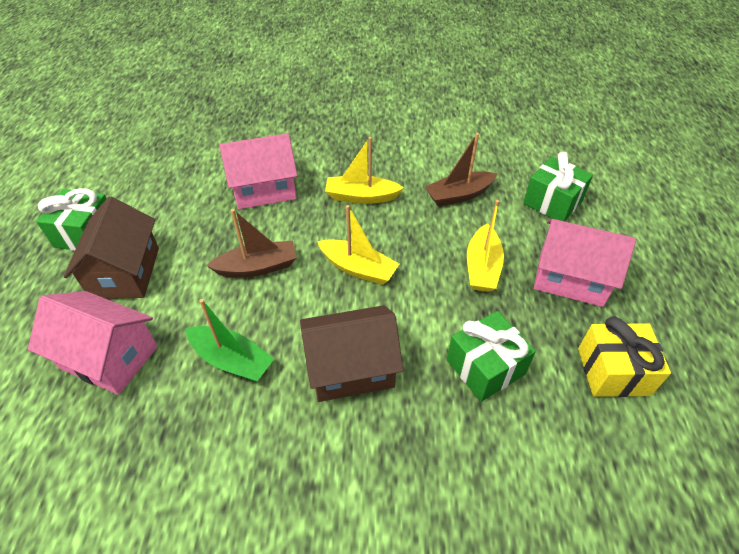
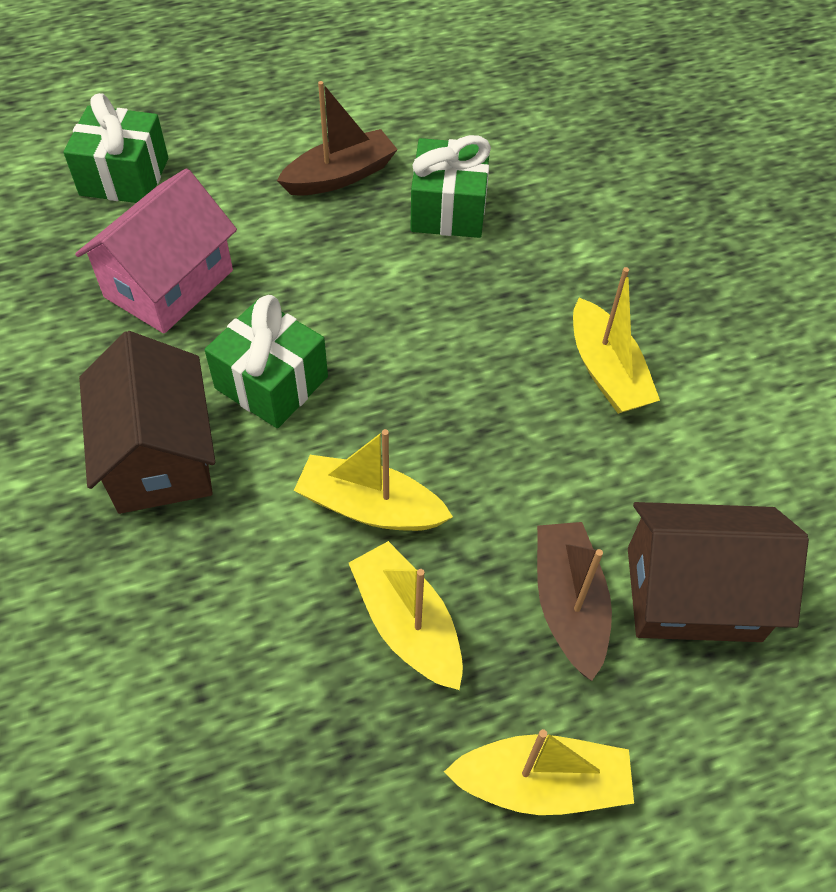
green boat: 1 -> 0
pink house: 3 -> 1
yellow boat: 3 -> 4
yellow gift: 1 -> 0

